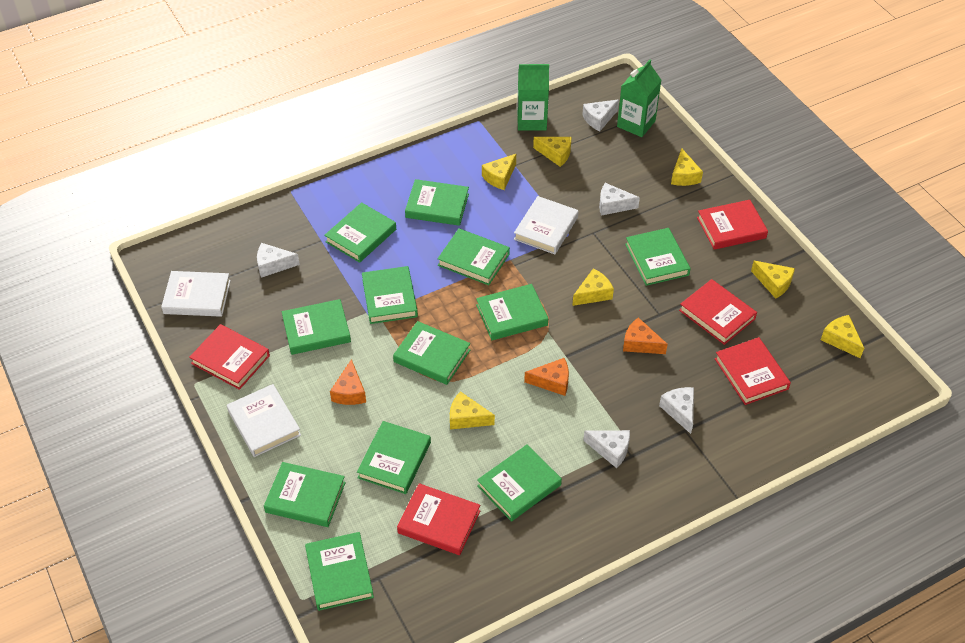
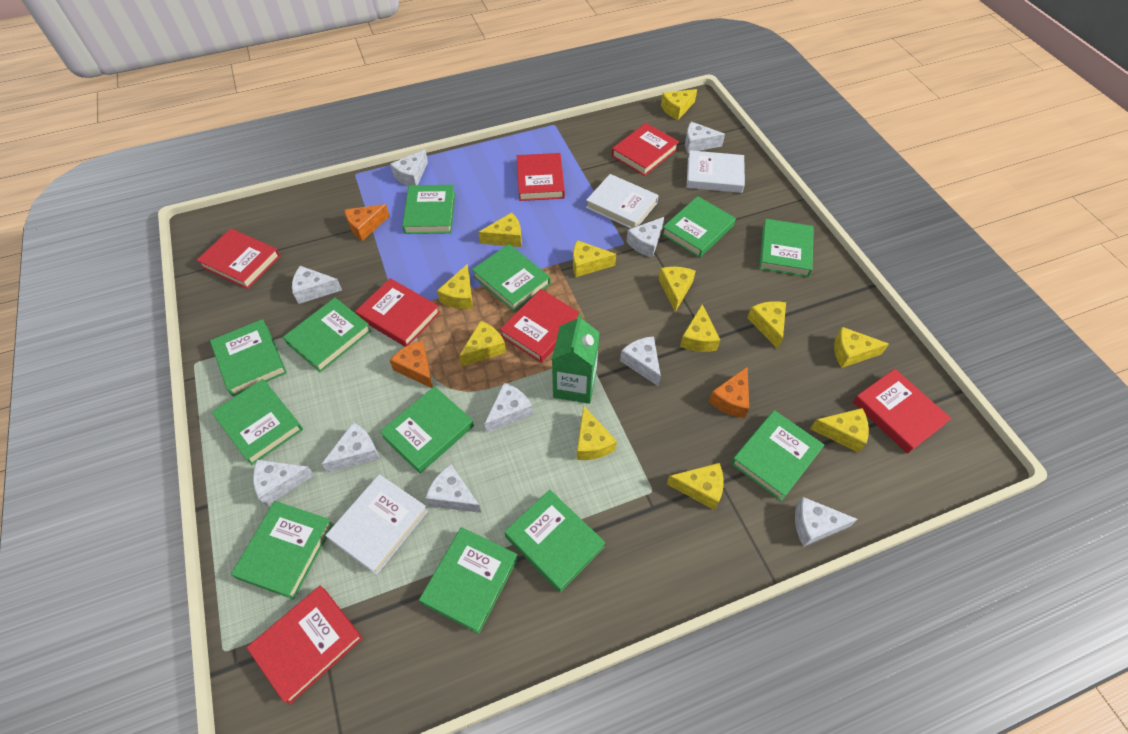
green carton: 2 -> 1
red book: 5 -> 7
white cheese: 5 -> 10
yellow cheese: 7 -> 12

